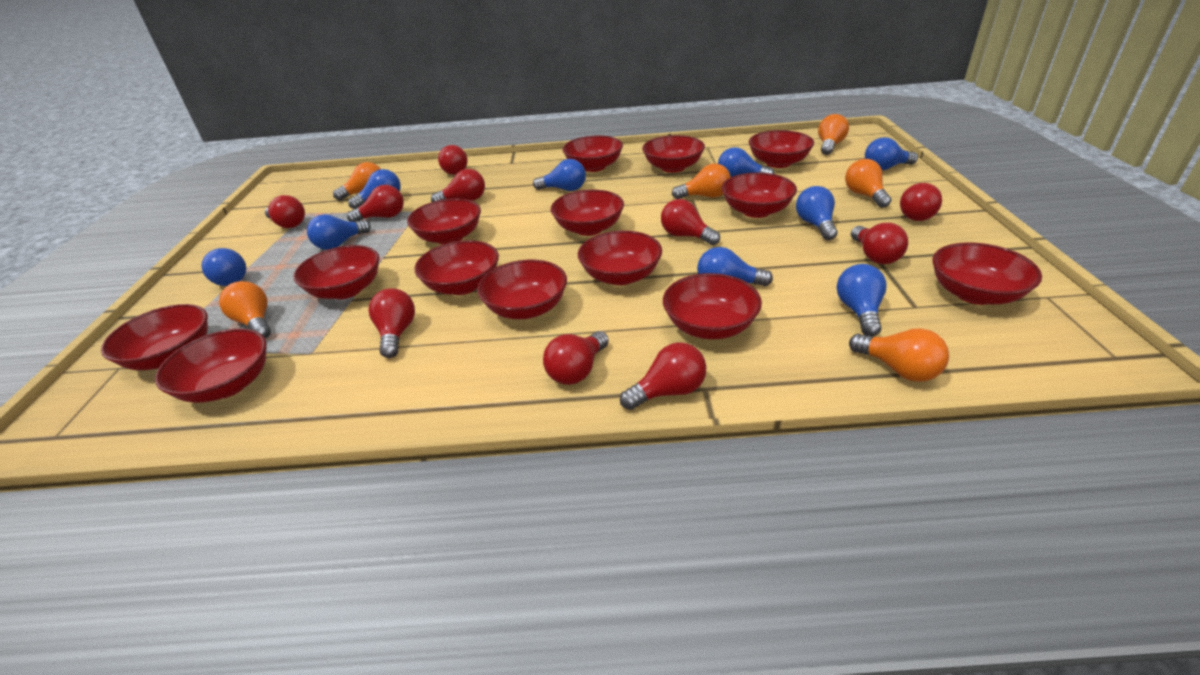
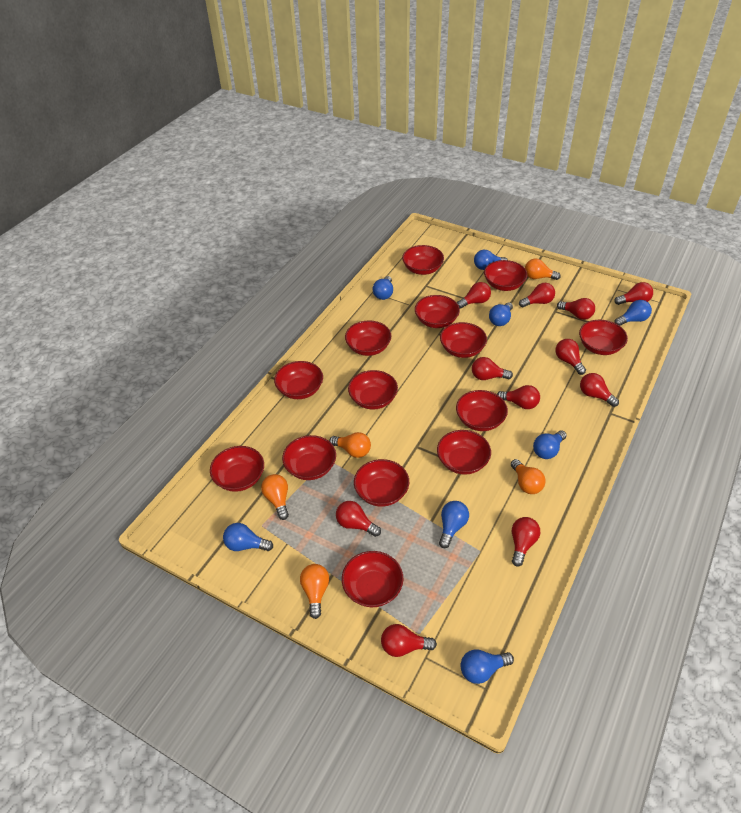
blue light bulb: 9 -> 8
orange light bulb: 6 -> 5
red light bulb: 10 -> 11

